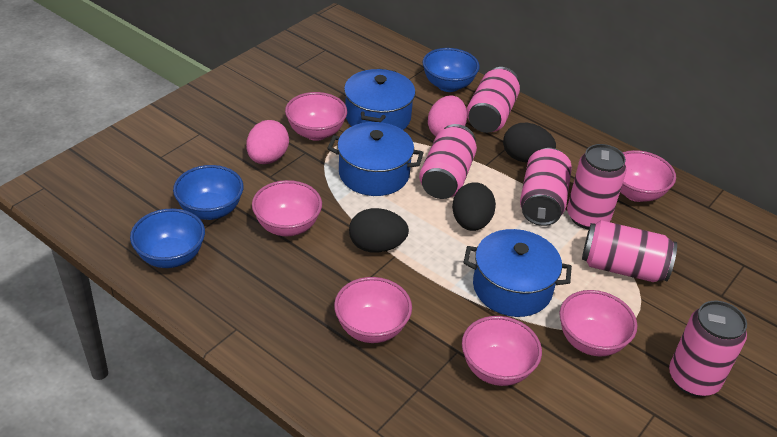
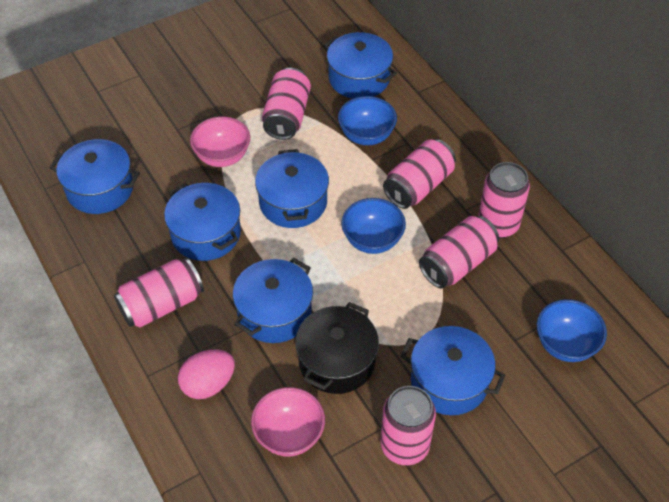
black egg: 3 -> 0
black pot: 0 -> 1
blue pot: 3 -> 6
pink bowl: 6 -> 2
pink egg: 2 -> 1

